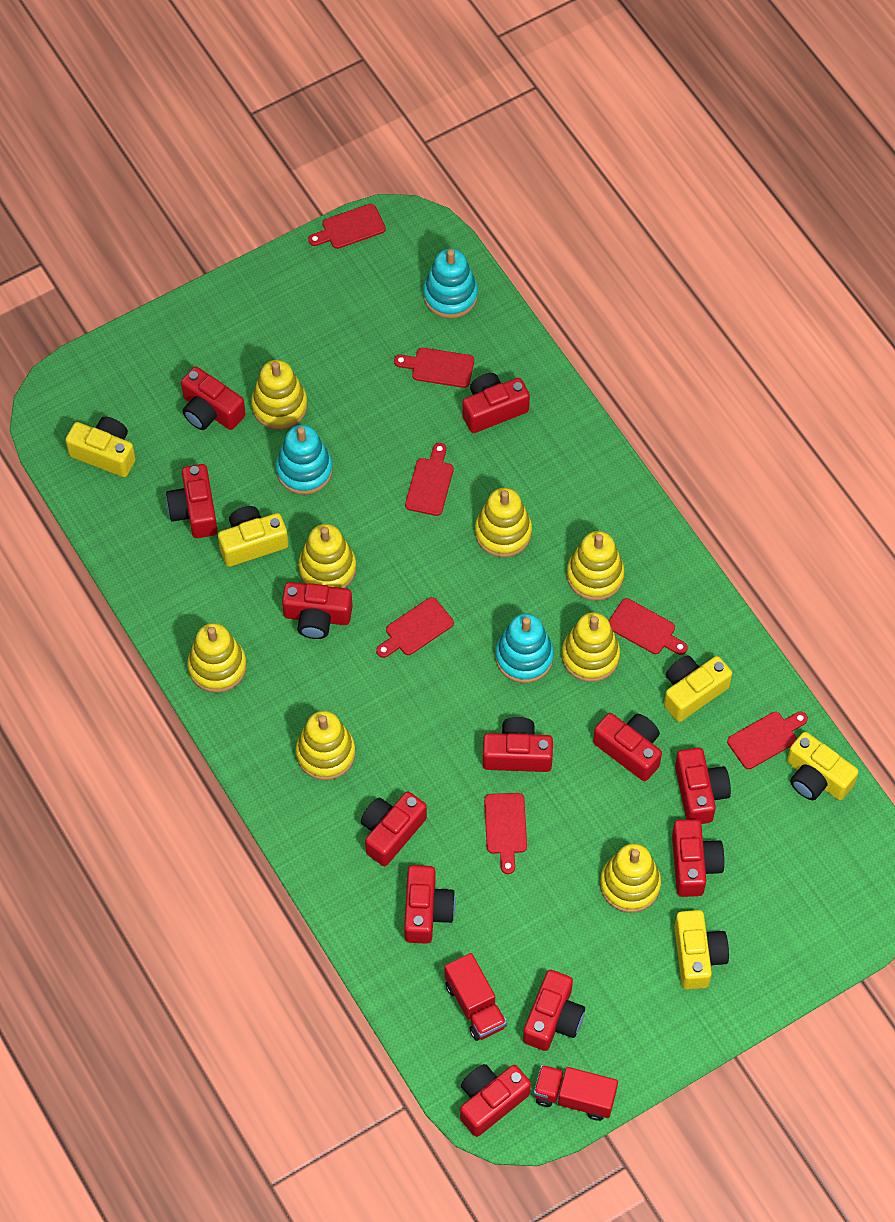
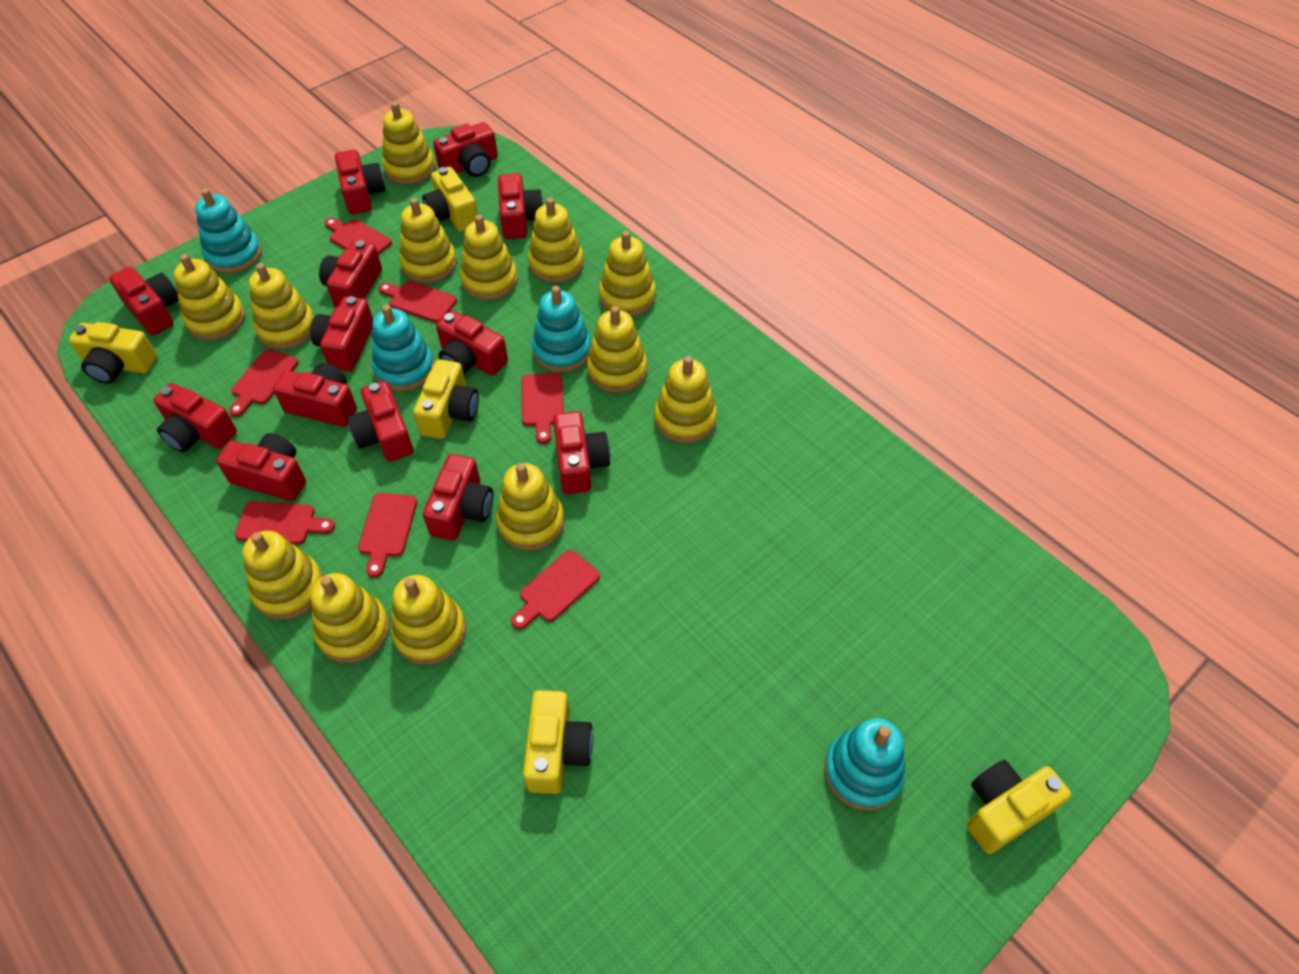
red camera: 12 -> 13
red truck: 2 -> 0
turquoise stacking toy: 3 -> 4
yellow stacking toy: 8 -> 13

